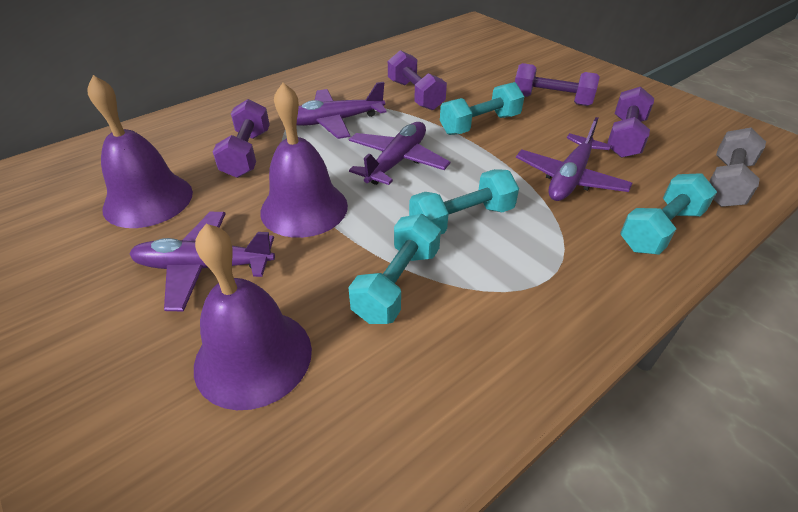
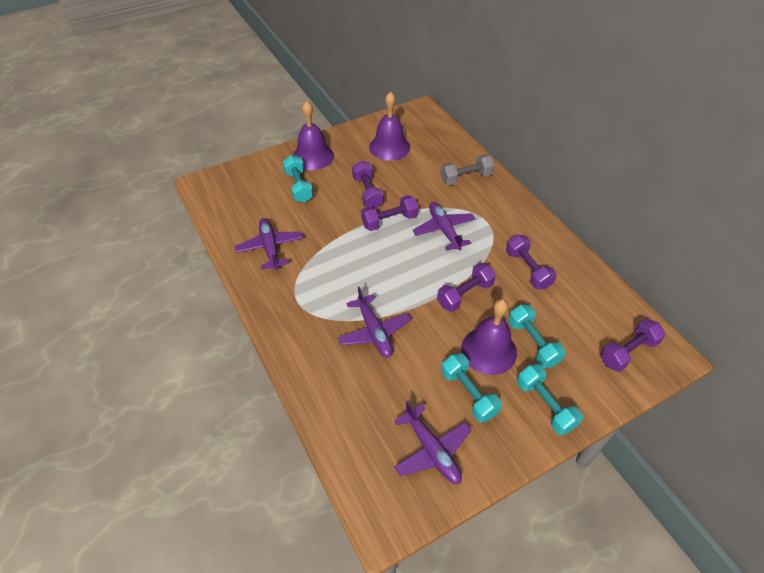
purple dumbbell: 4 -> 5

